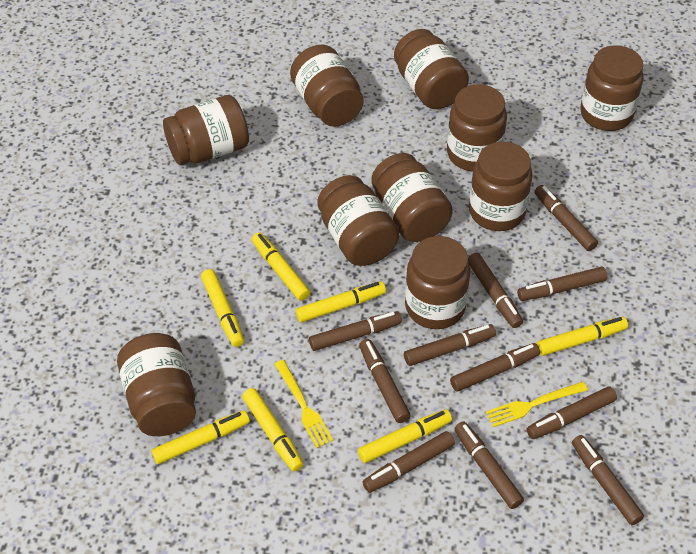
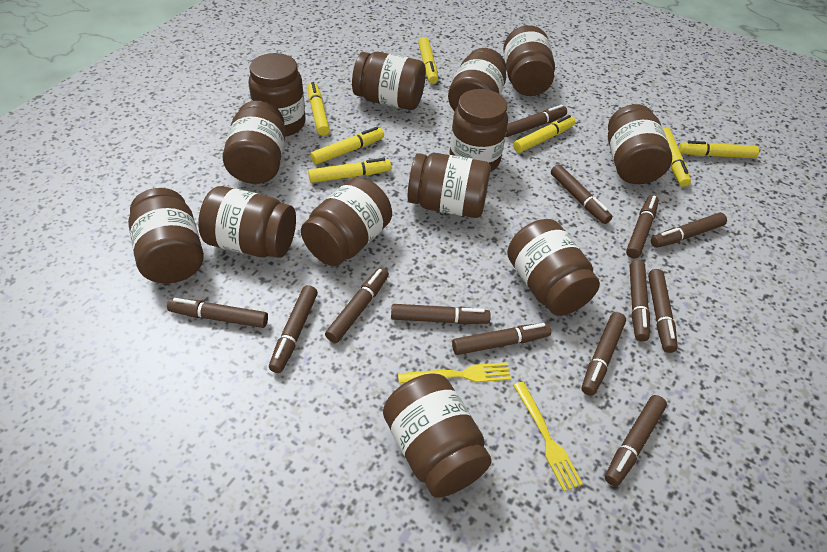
brown jar: 10 -> 13
brown marker: 11 -> 13

